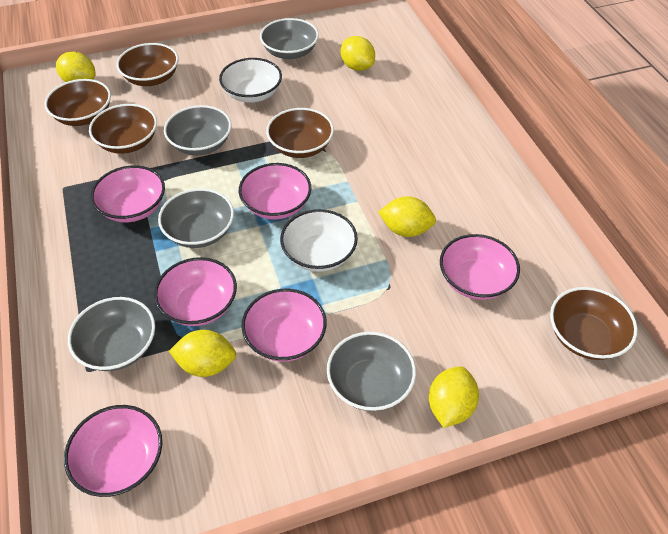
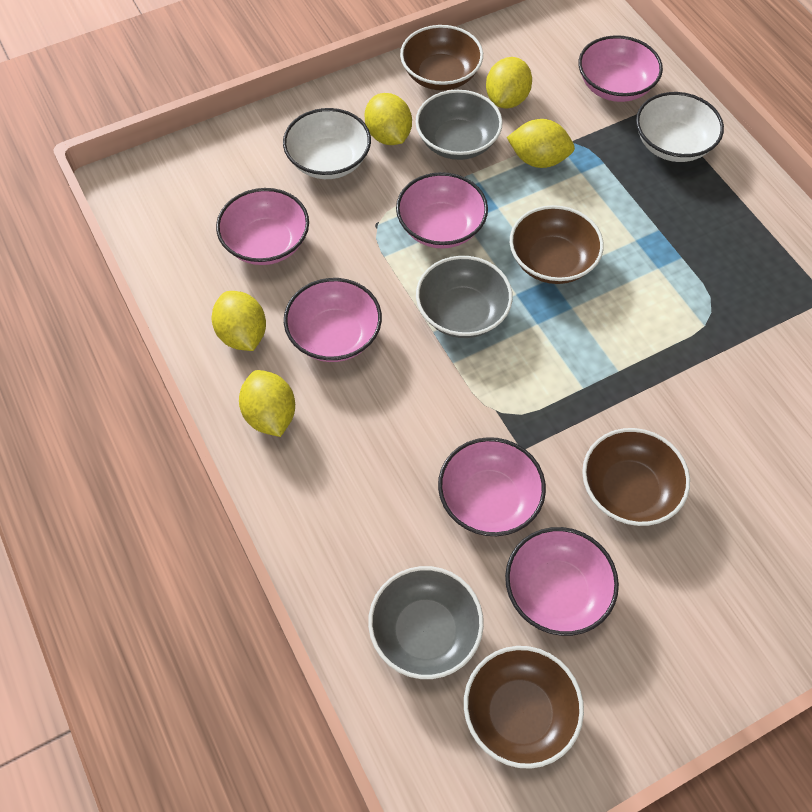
brown bowl: 5 -> 4
grey bowl: 5 -> 3

